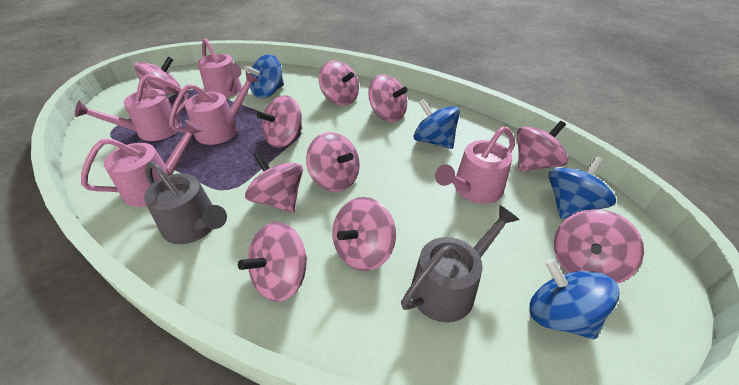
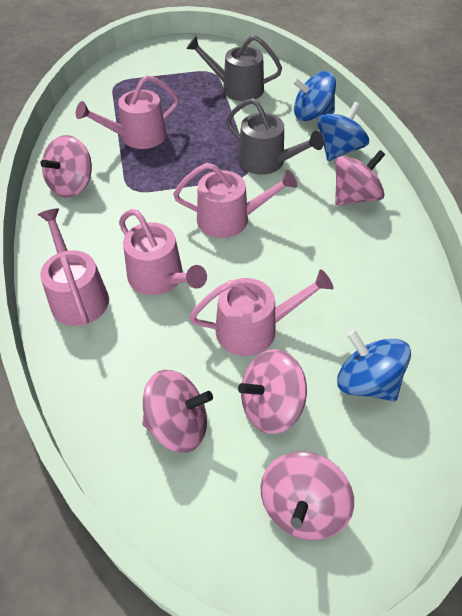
blue spinning top: 4 -> 3
pink spinning top: 10 -> 5

